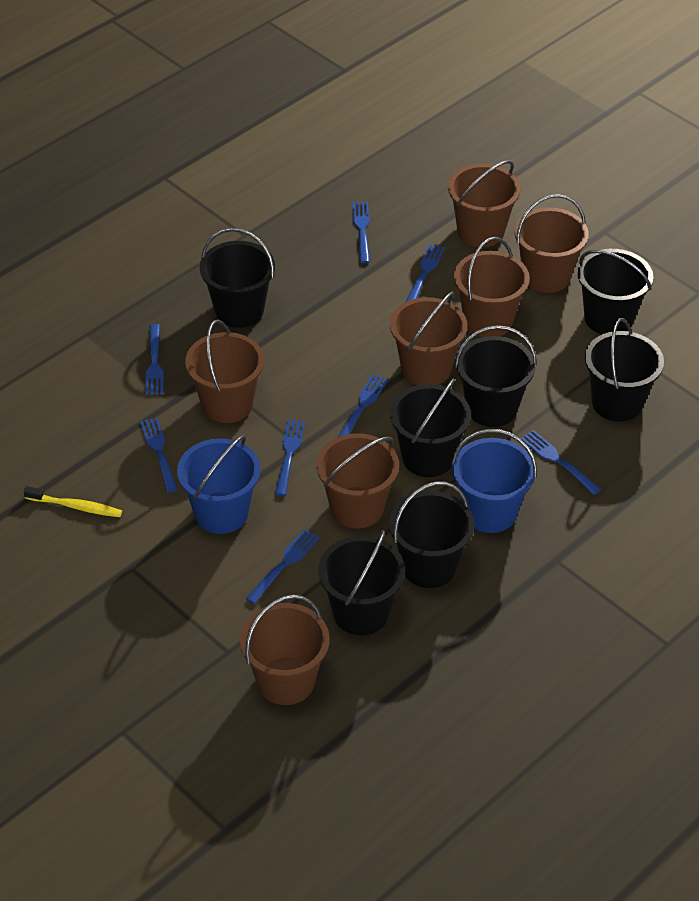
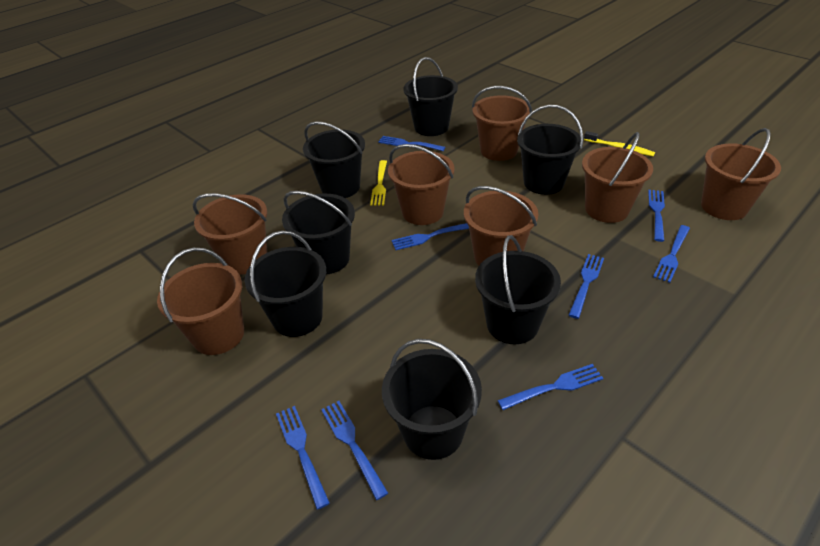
blue bucket: 2 -> 0
yellow fork: 0 -> 1

